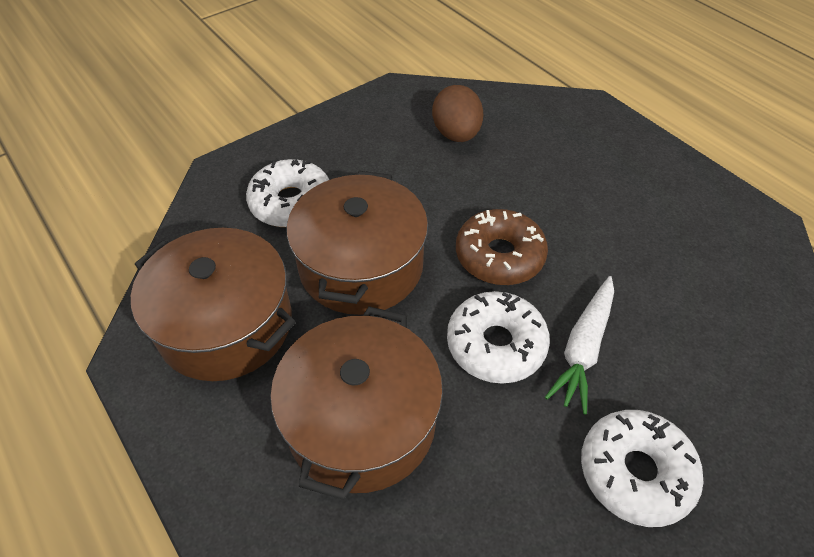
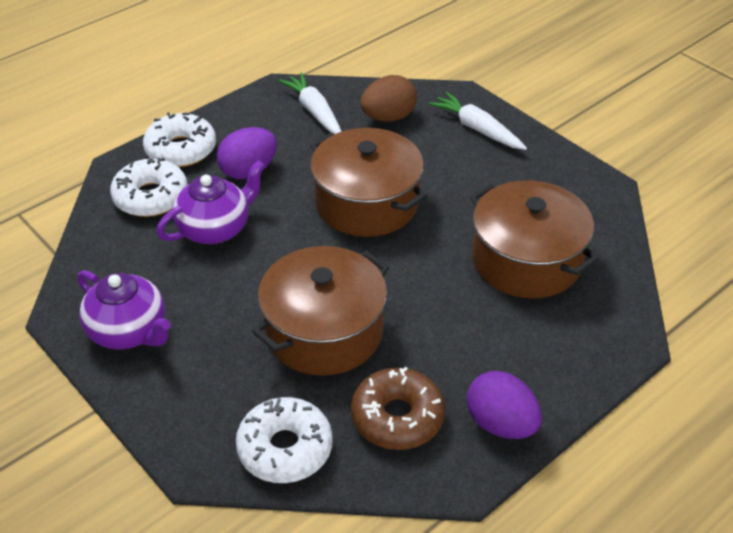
purple egg: 0 -> 2
purple teapot: 0 -> 2
white carrot: 1 -> 2

